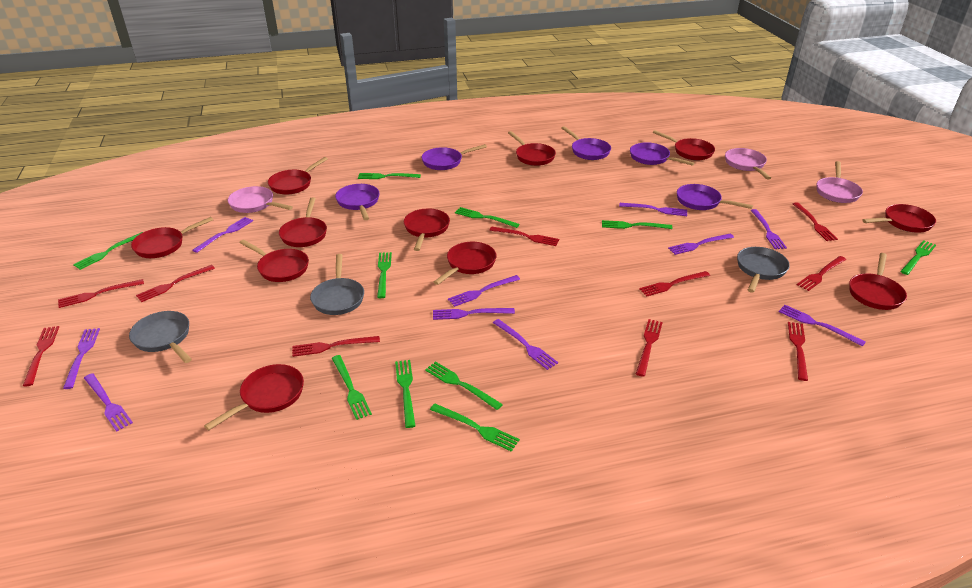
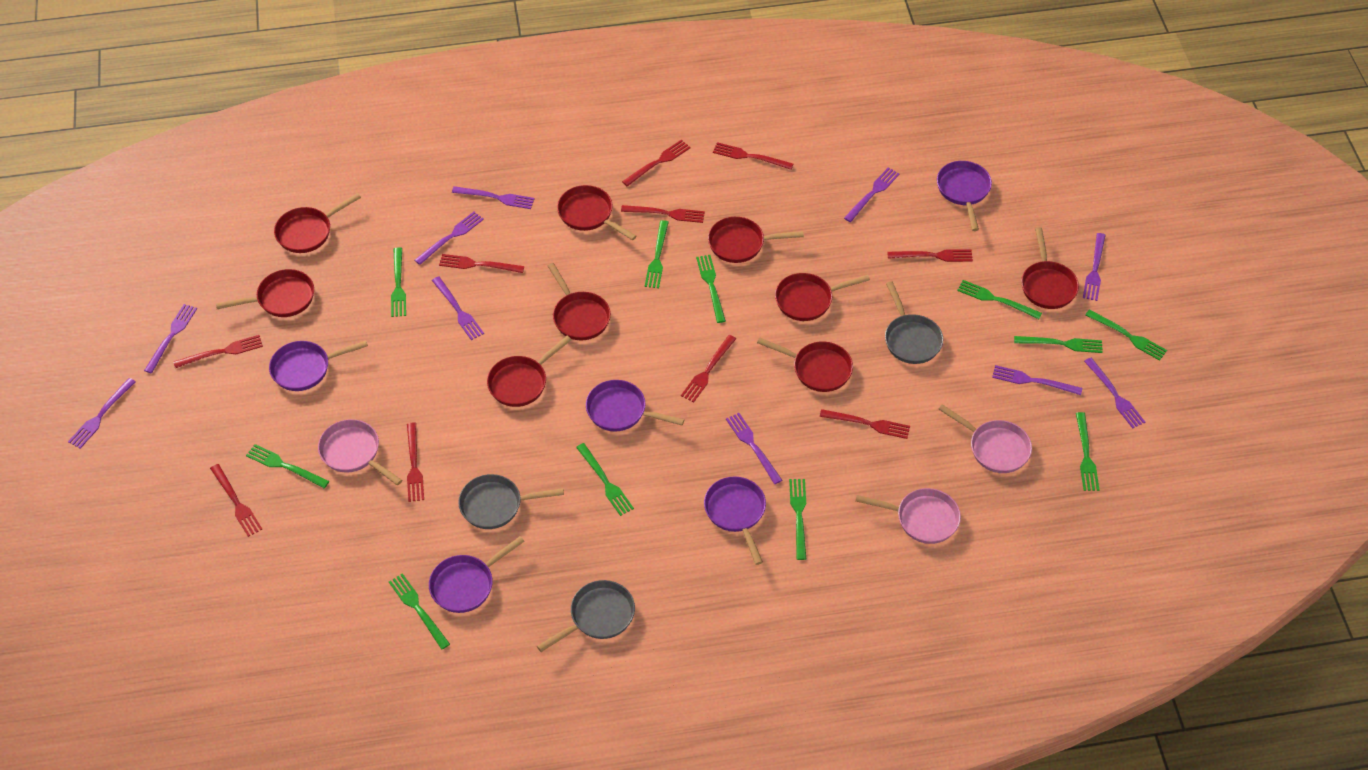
green fork: 10 -> 11
red pan: 11 -> 9

